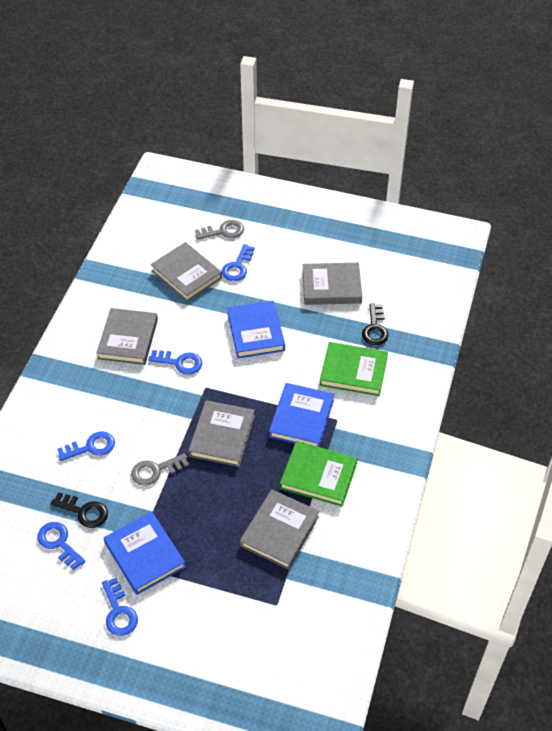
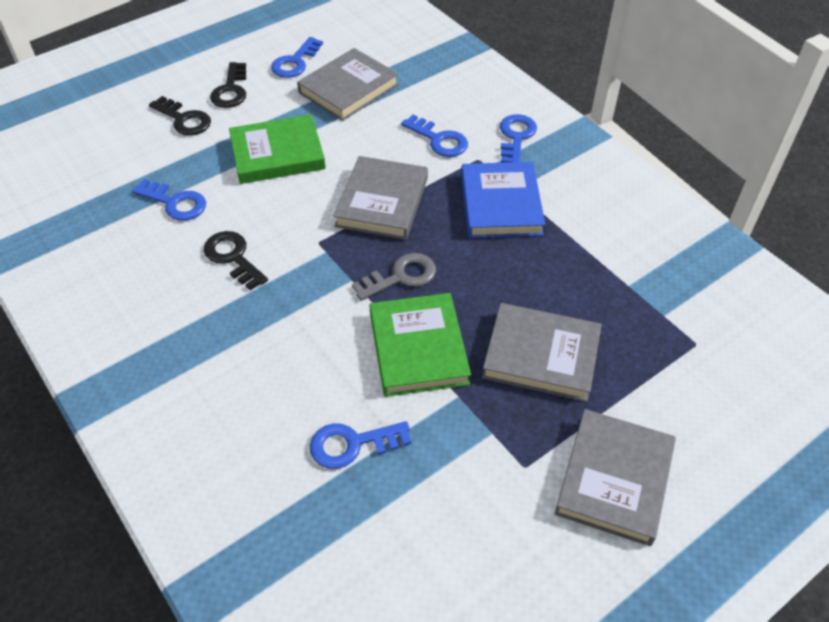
black key: 2 -> 3
blue book: 3 -> 1
grey book: 5 -> 4
grey key: 2 -> 1

